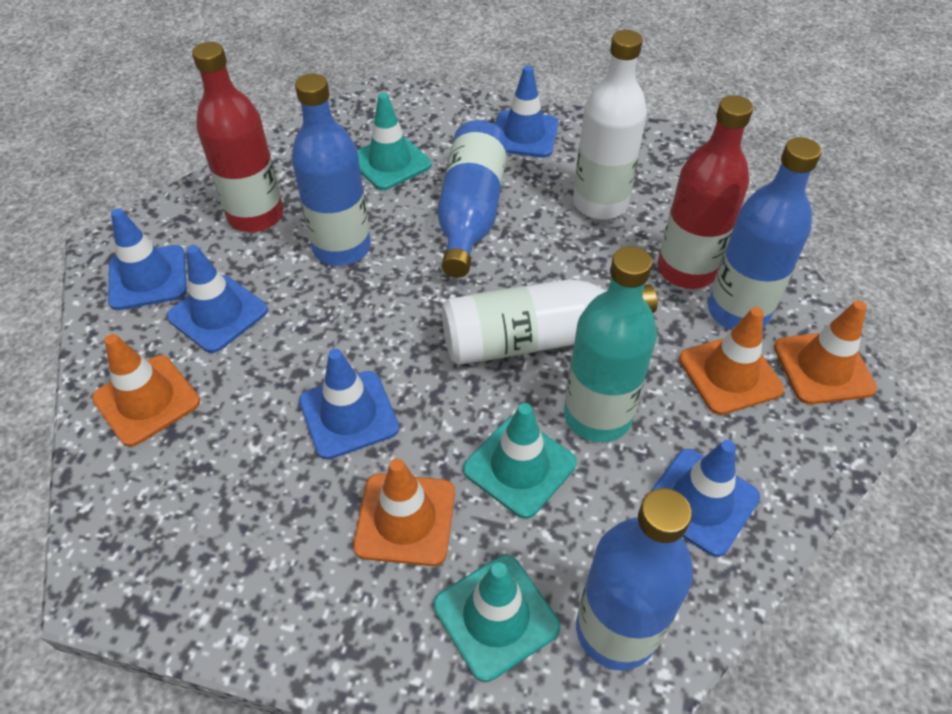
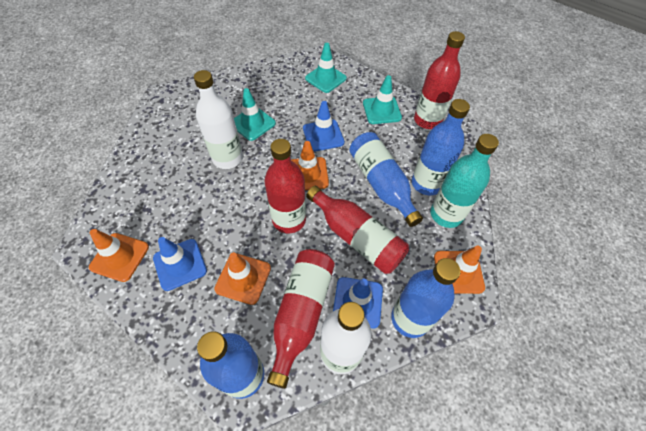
blue traffic cone: 5 -> 3
red bottle: 2 -> 4

